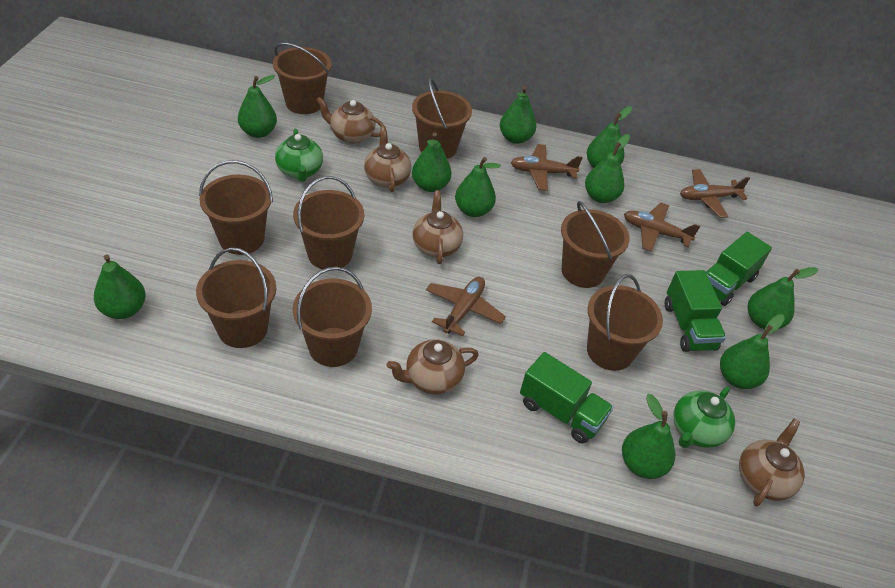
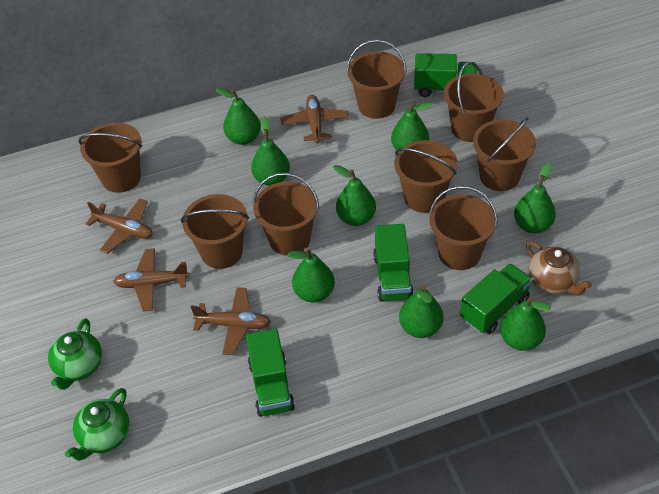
brown teapot: 5 -> 1
green pear: 10 -> 8
green truck: 3 -> 4

